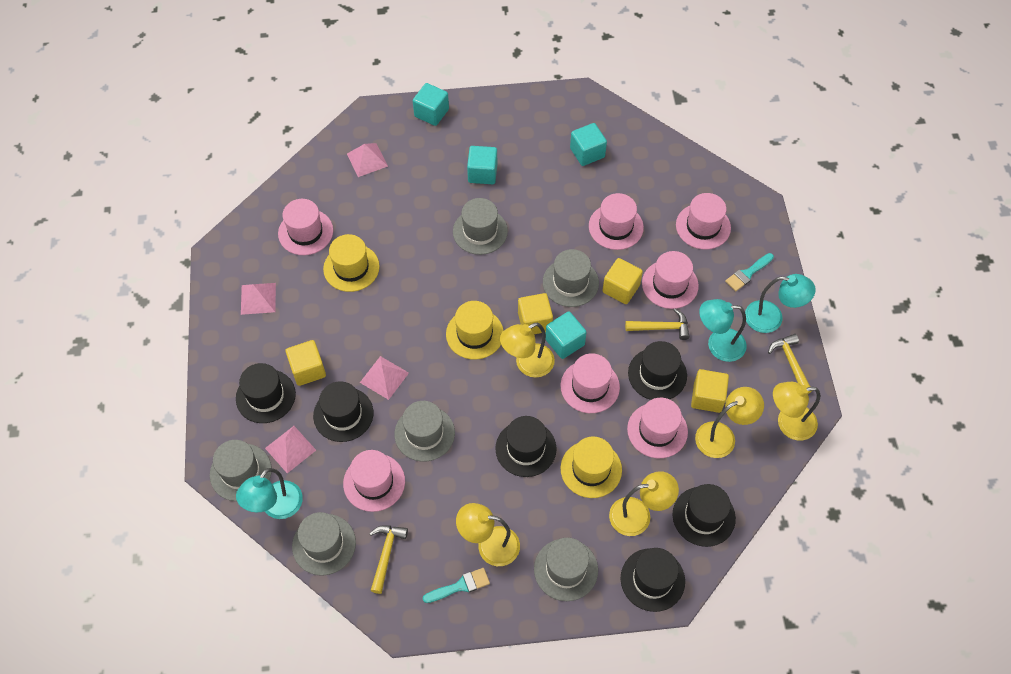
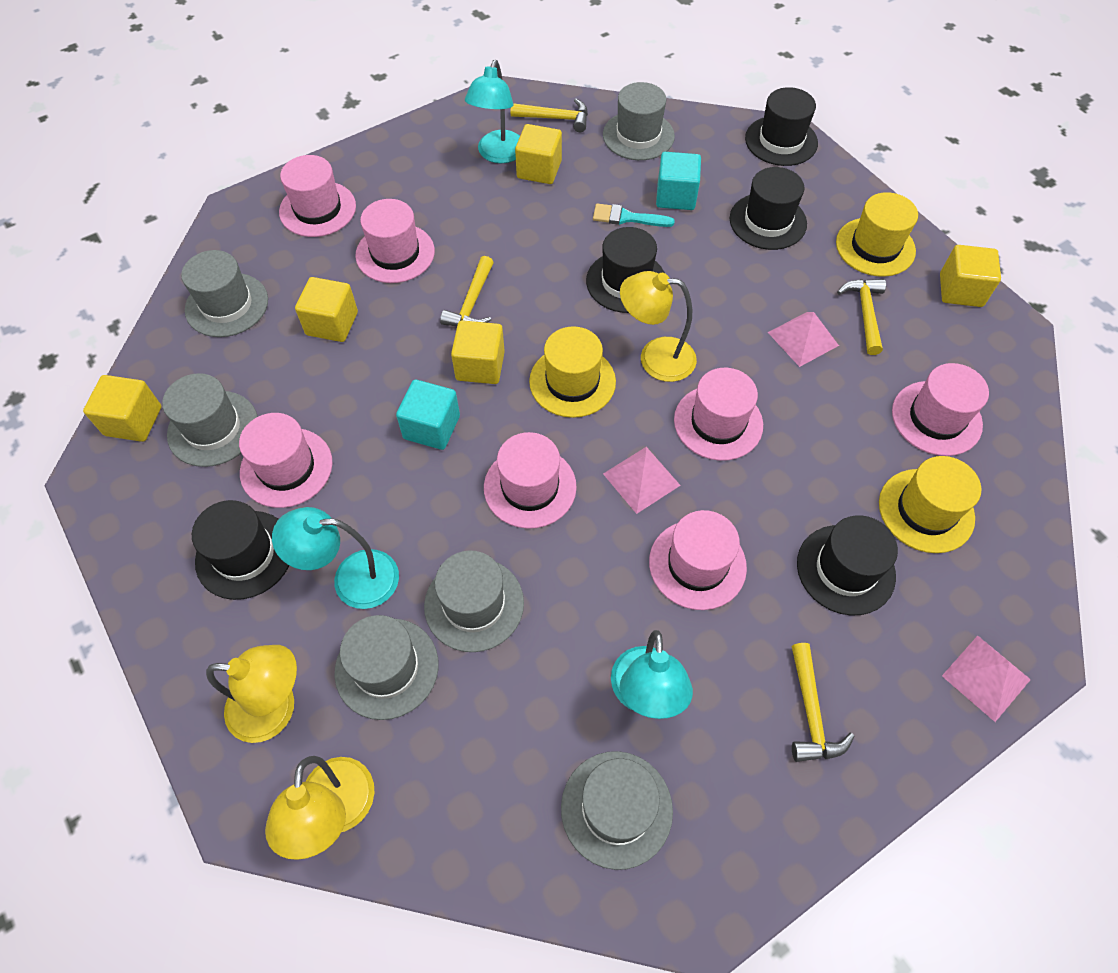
black hat: 6 -> 5
pink pyramid: 4 -> 3
turquoise brush: 2 -> 1
turquoise cube: 4 -> 2
yellow cube: 4 -> 5
yellow hammer: 3 -> 4
yellow lamp: 5 -> 3

